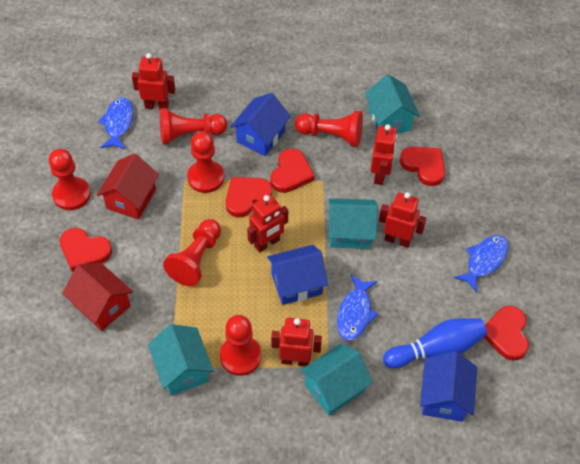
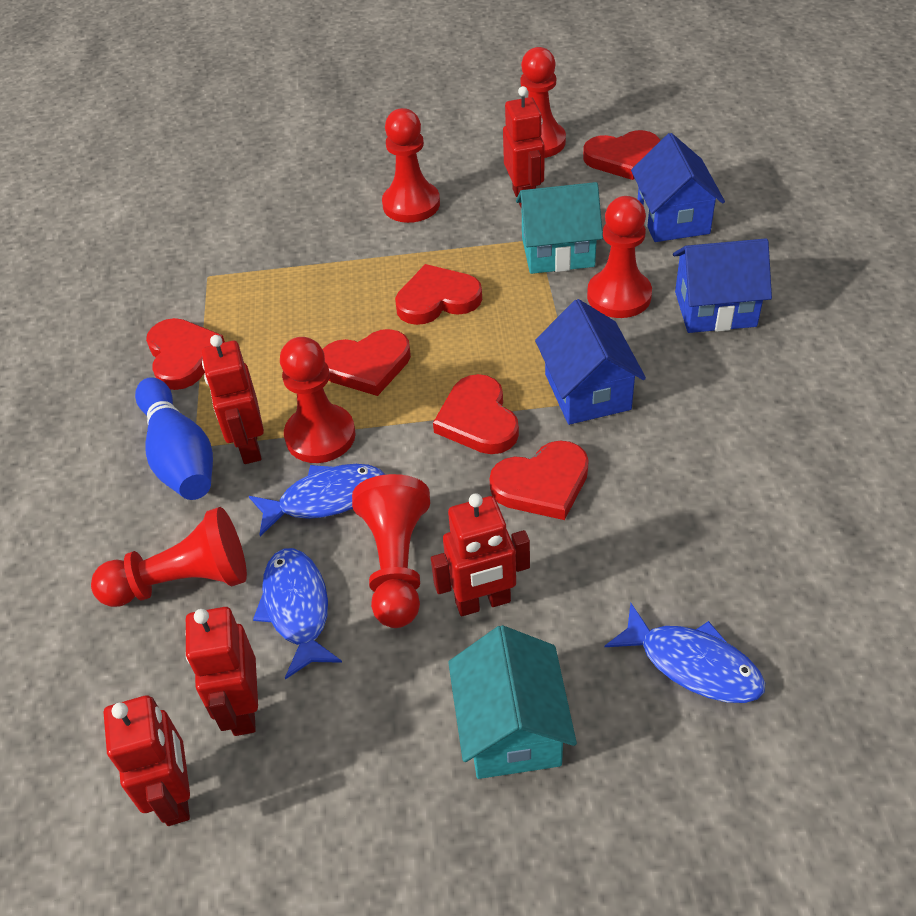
red heart: 5 -> 6
red house: 2 -> 0
turquoise house: 4 -> 2

